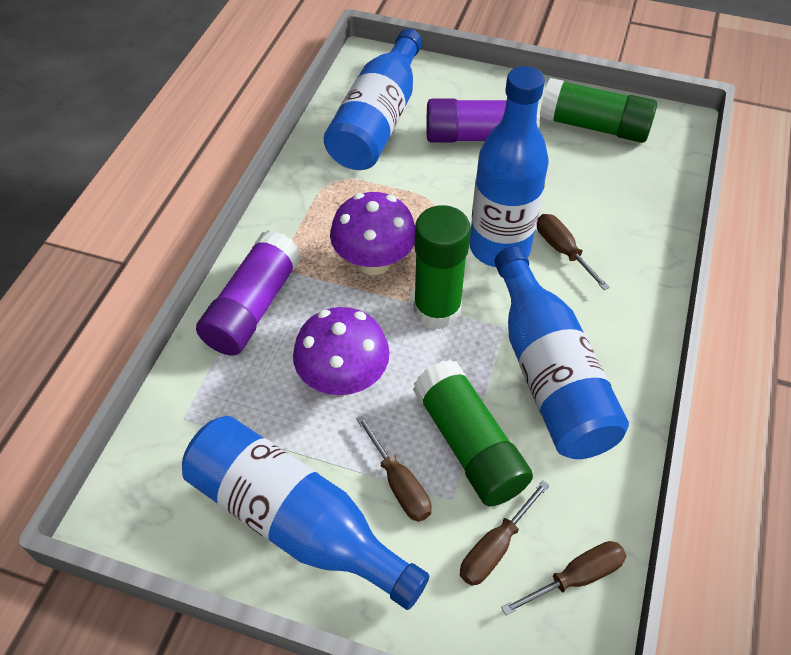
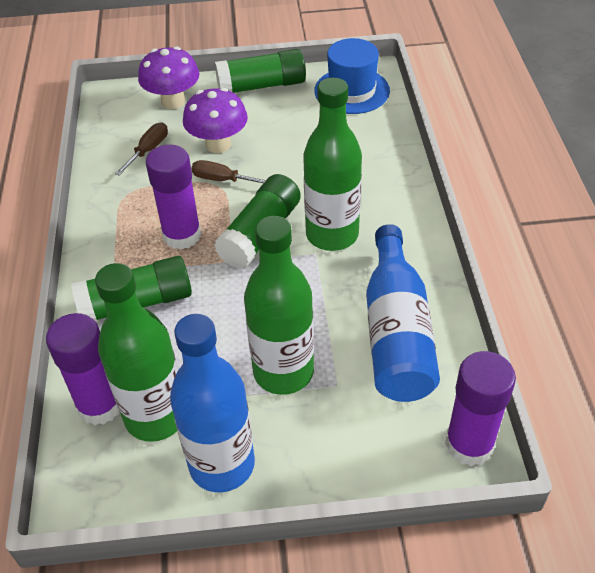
blue bottle: 4 -> 2
blue hat: 0 -> 1
brown screwdriver: 4 -> 2
green bottle: 0 -> 3
purple glue stick: 2 -> 3

